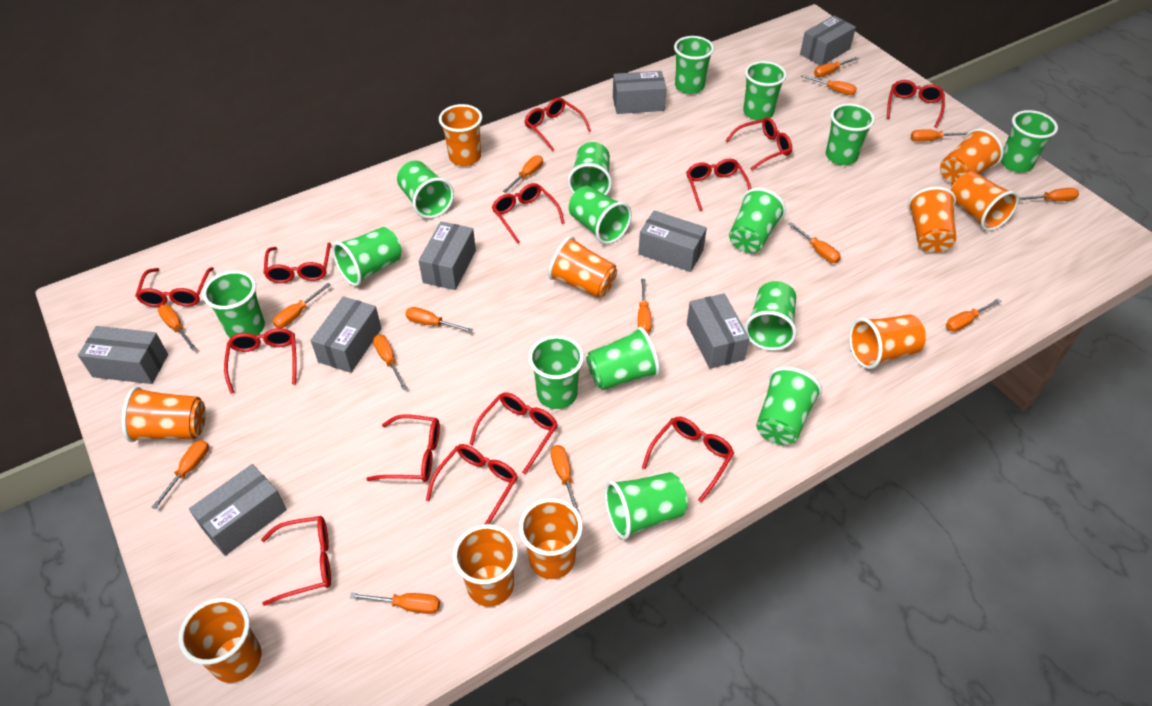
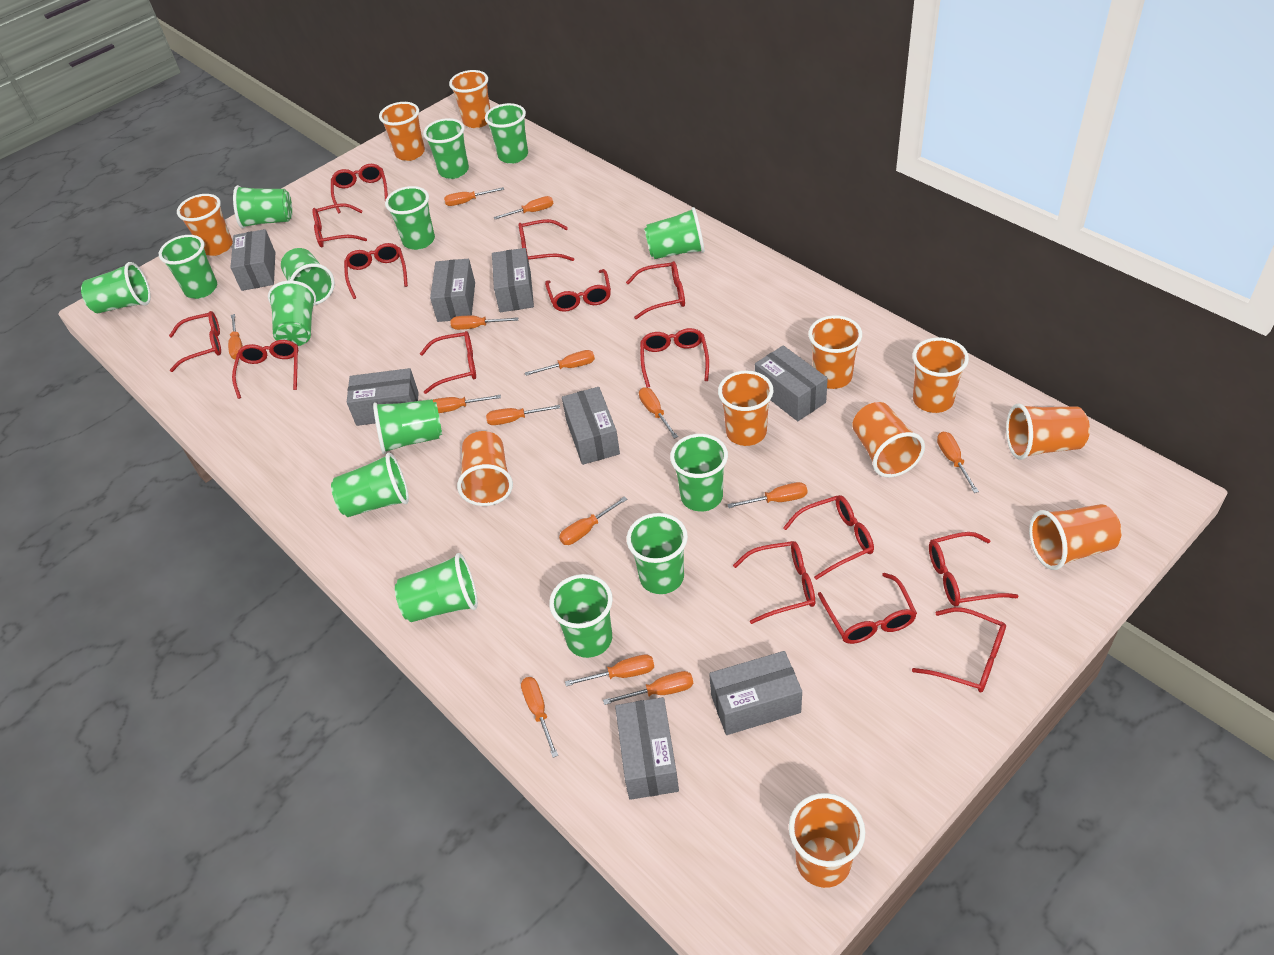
orange cup: 10 -> 11
orange screwdriver: 15 -> 14
red glasses: 13 -> 15

